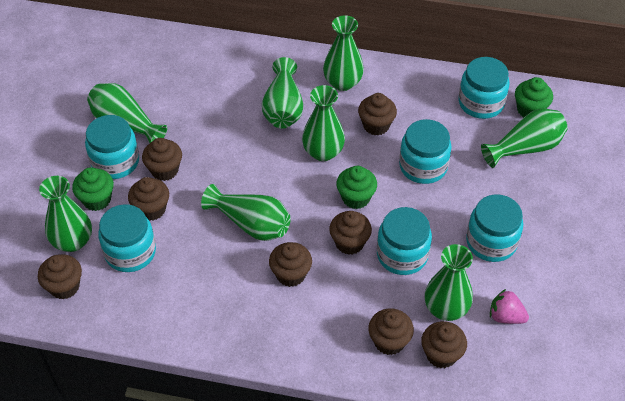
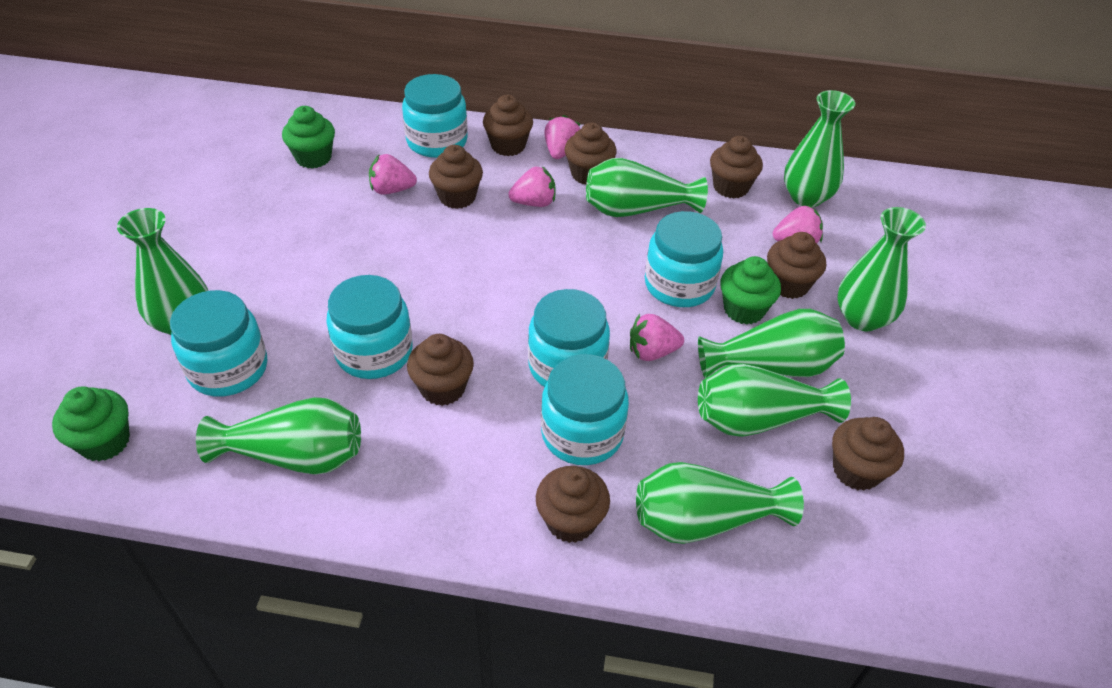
pink strawberry: 1 -> 5

